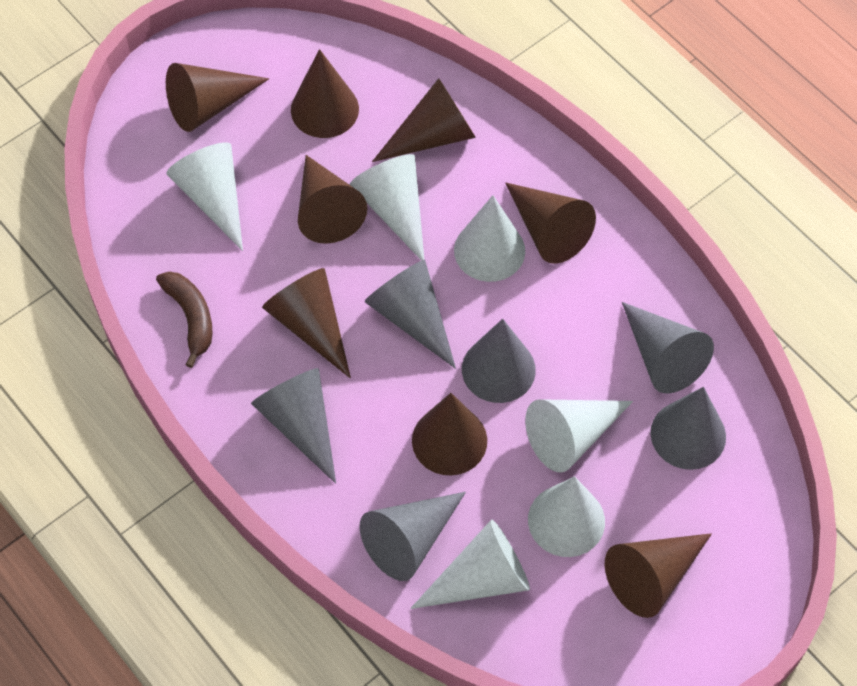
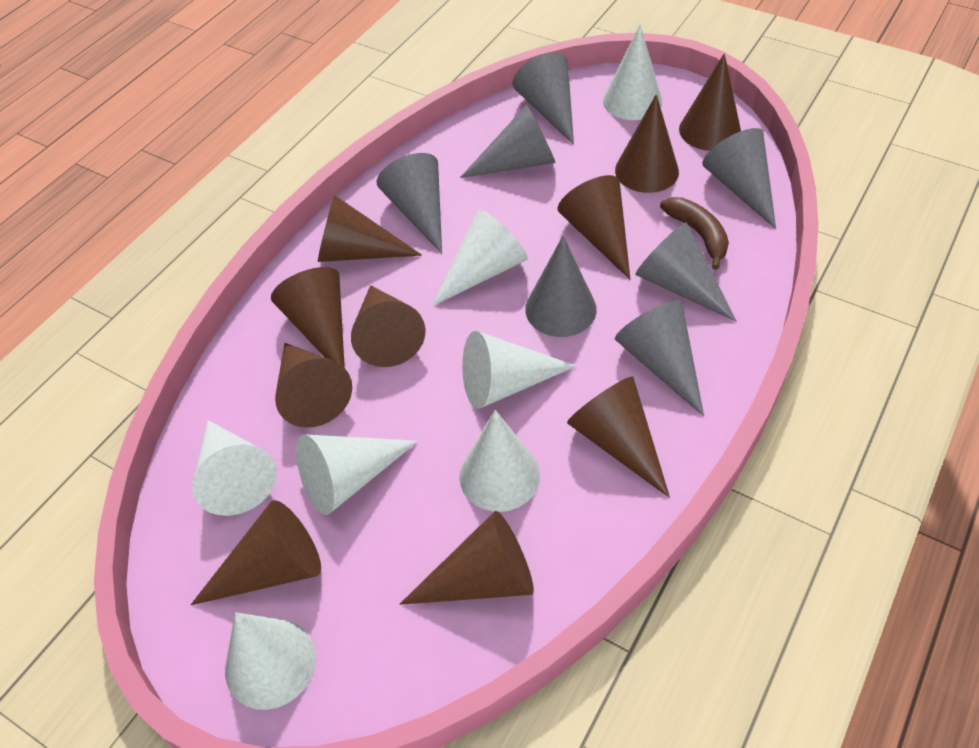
brown cone: 8 -> 10
grey cone: 6 -> 7
white cone: 6 -> 7

